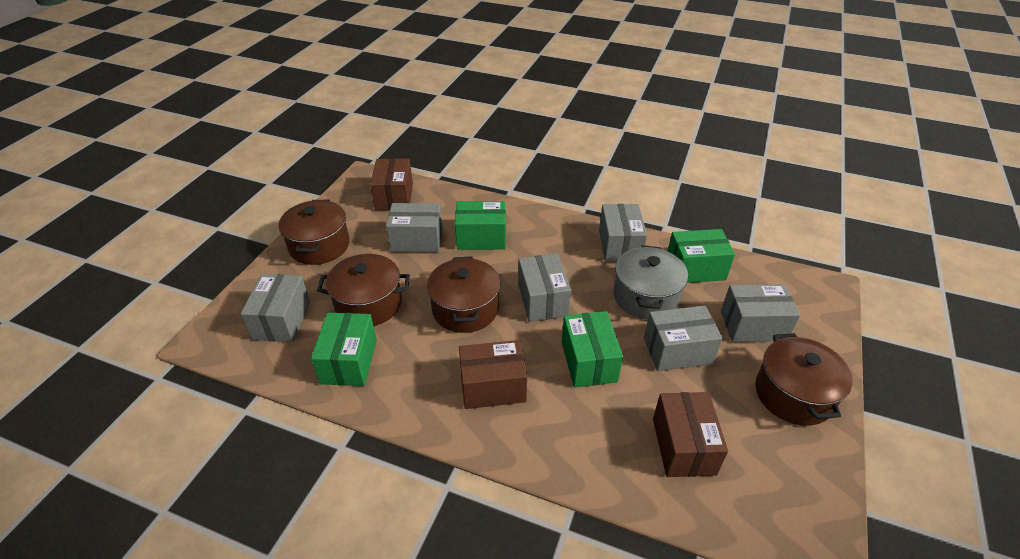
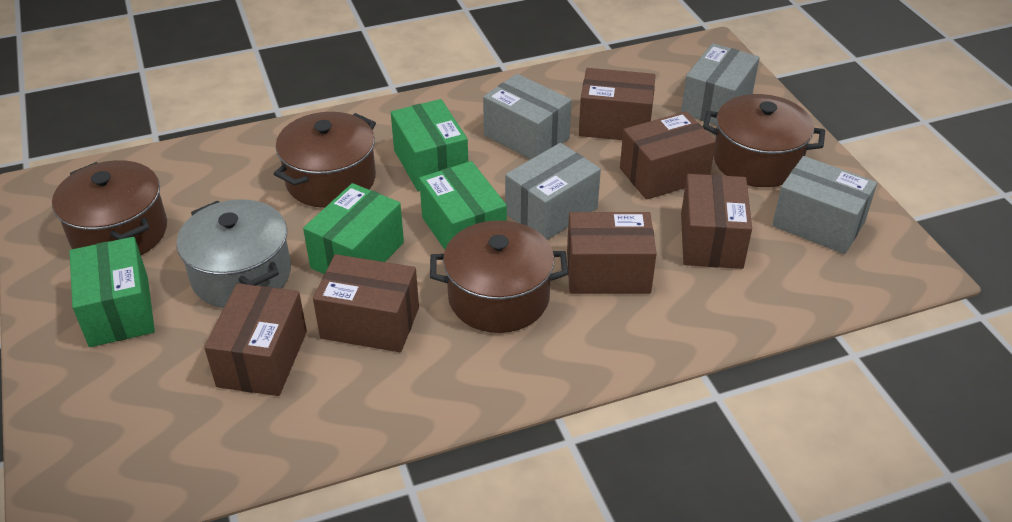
brown box: 3 -> 6
grey box: 6 -> 4

